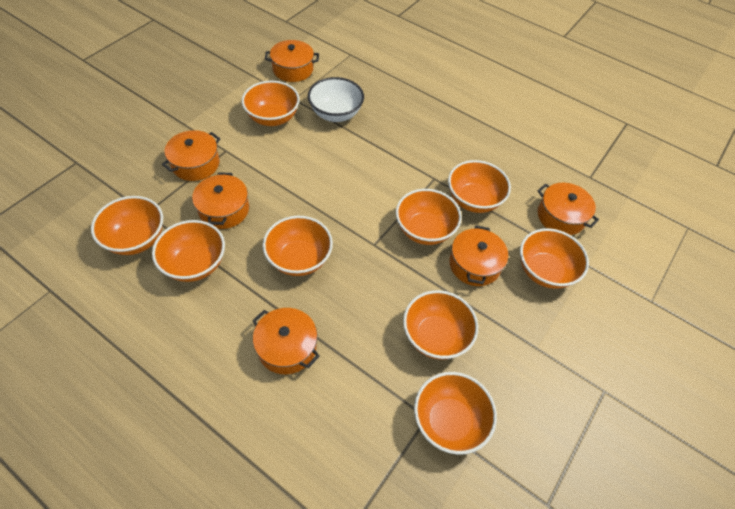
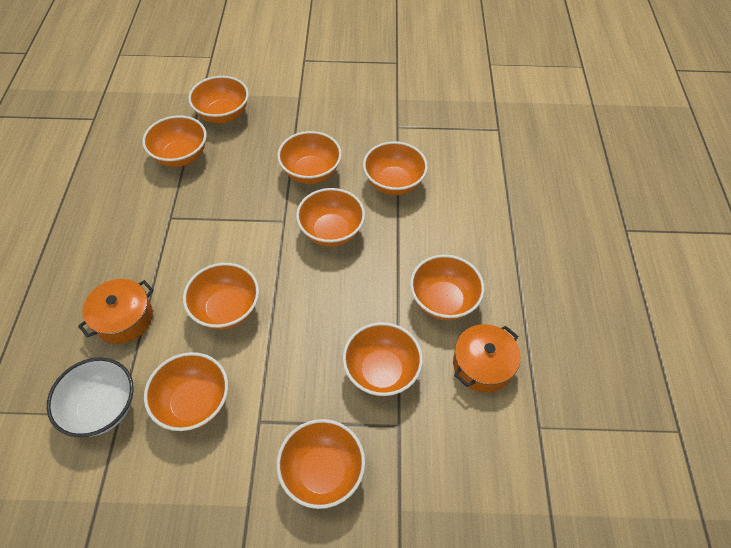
orange bowl: 9 -> 10
orange pot: 6 -> 2

